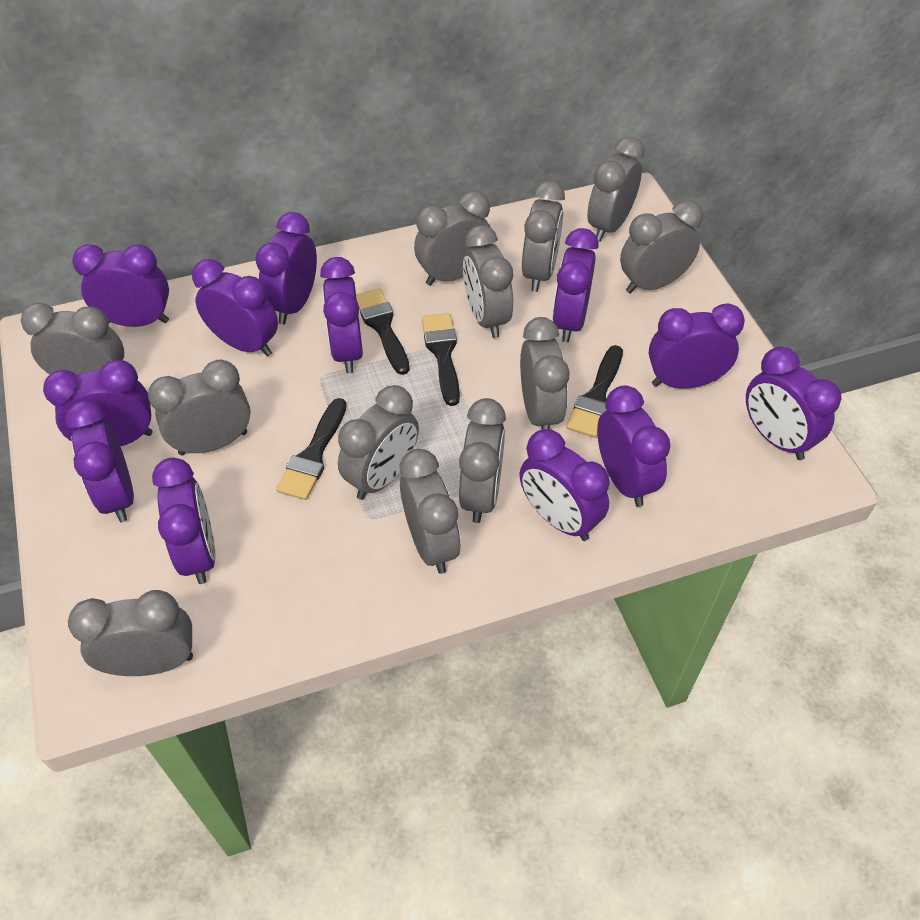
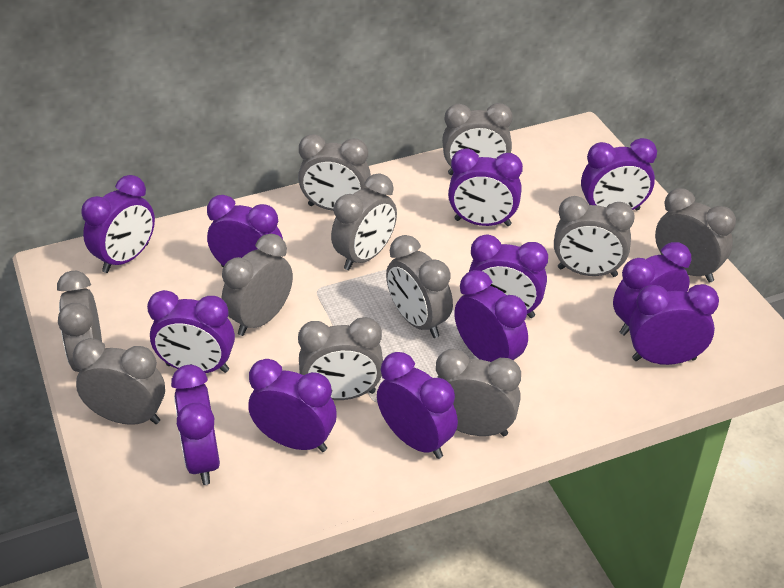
black brush: 4 -> 0
grey clock: 12 -> 11

